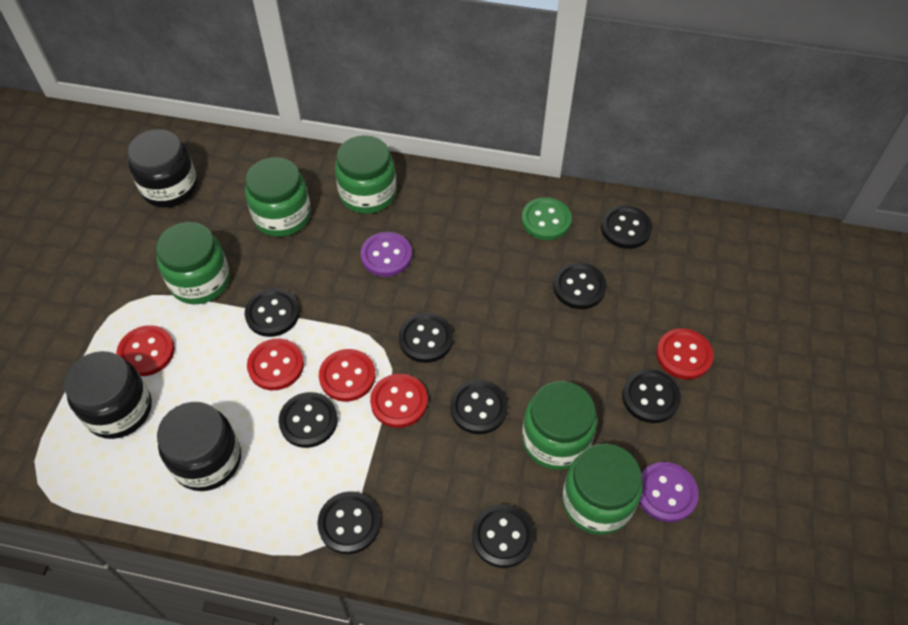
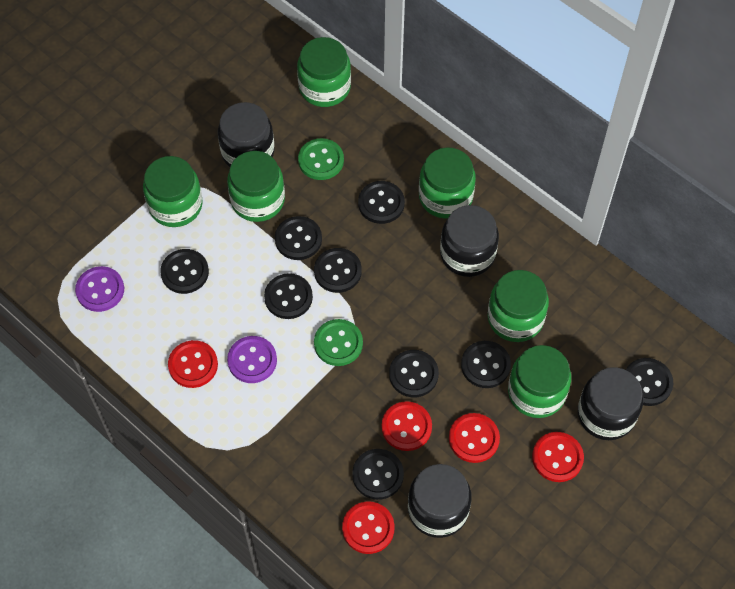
black jar: 3 -> 4
green button: 1 -> 2
green jar: 5 -> 6

